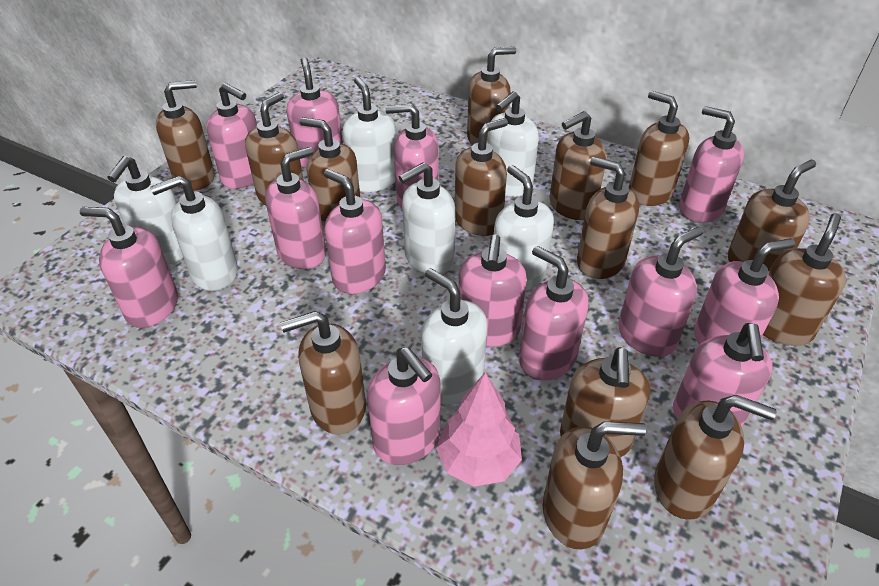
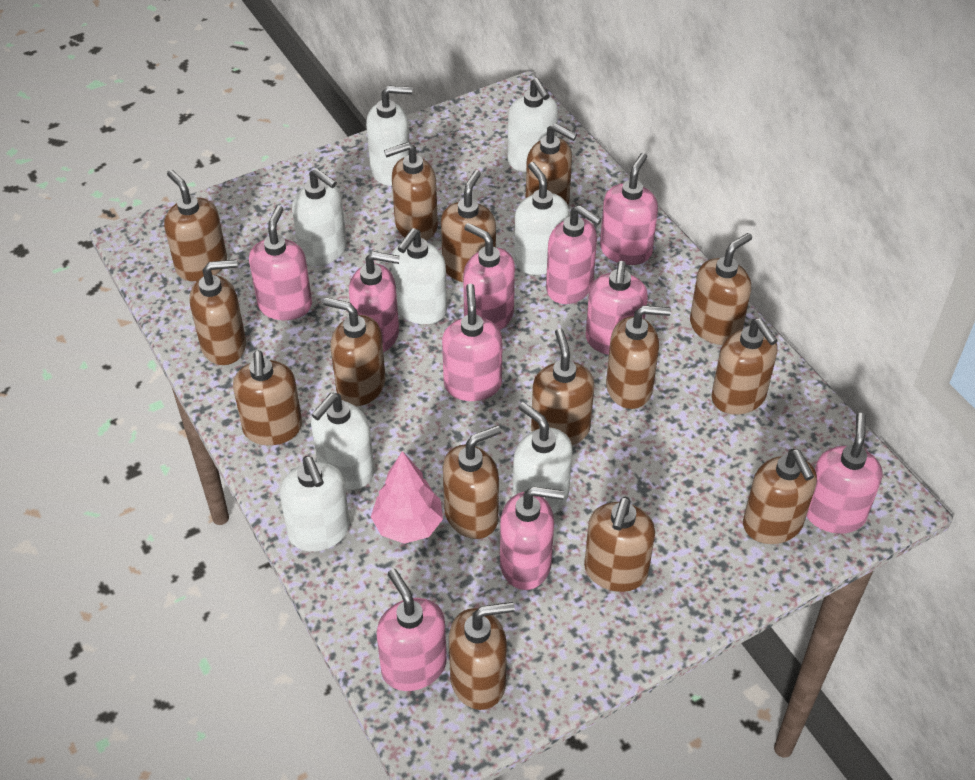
brown soap dispenser: 14 -> 15
pink soap dispenser: 13 -> 10
white soap dispenser: 7 -> 8

